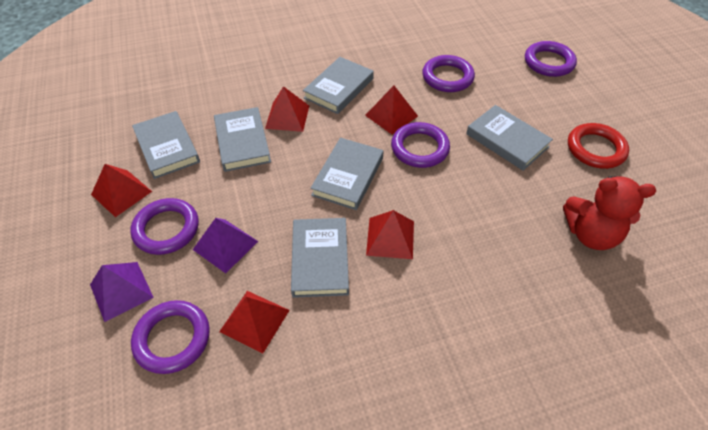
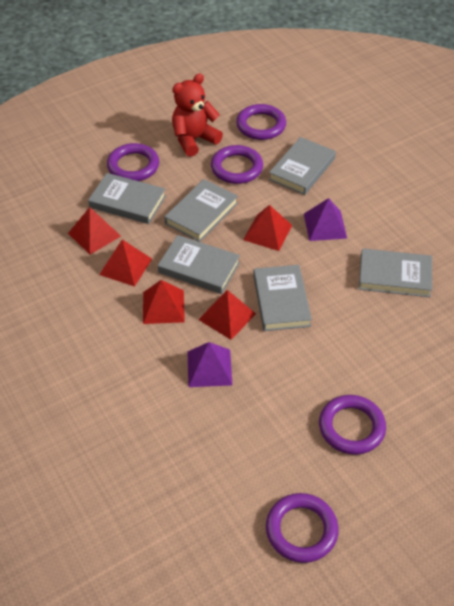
red ring: 1 -> 0

